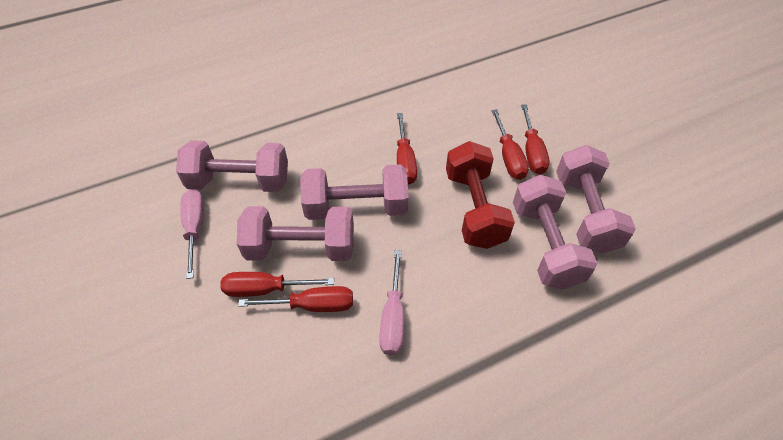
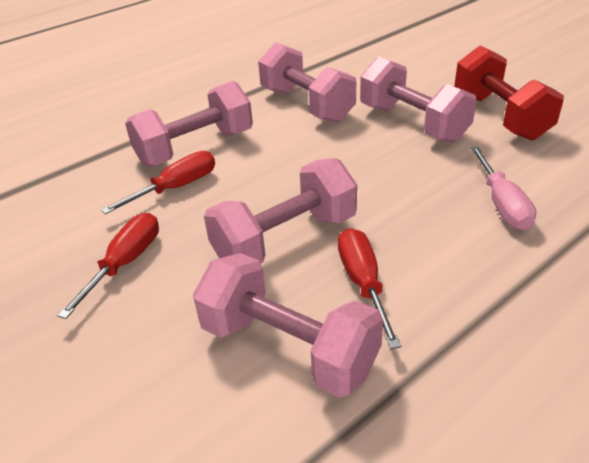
pink screwdriver: 2 -> 1
red screwdriver: 5 -> 3

